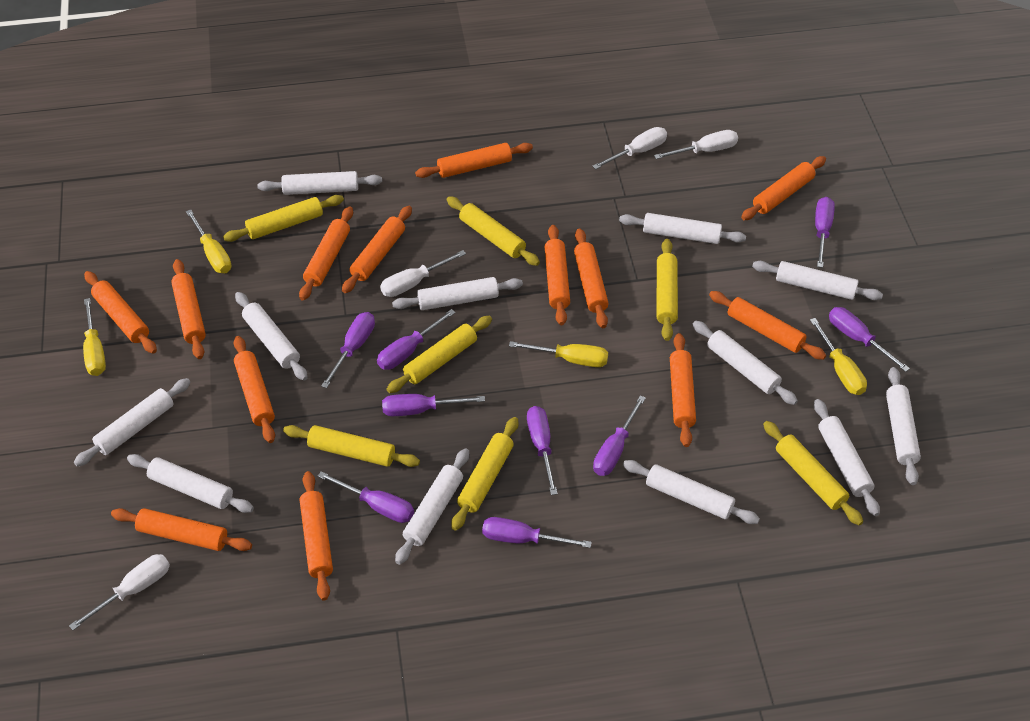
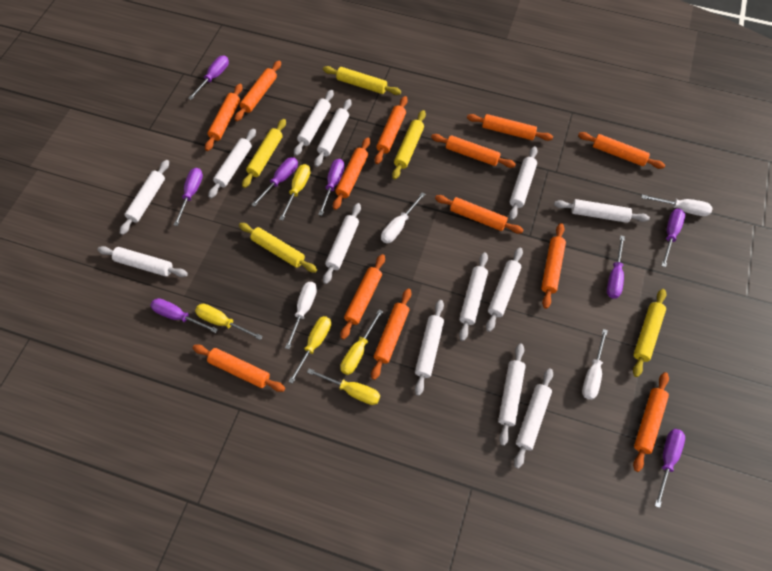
purple screwdriver: 9 -> 8
white rolling pin: 12 -> 13
yellow rolling pin: 7 -> 5
yellow screwdriver: 4 -> 5

